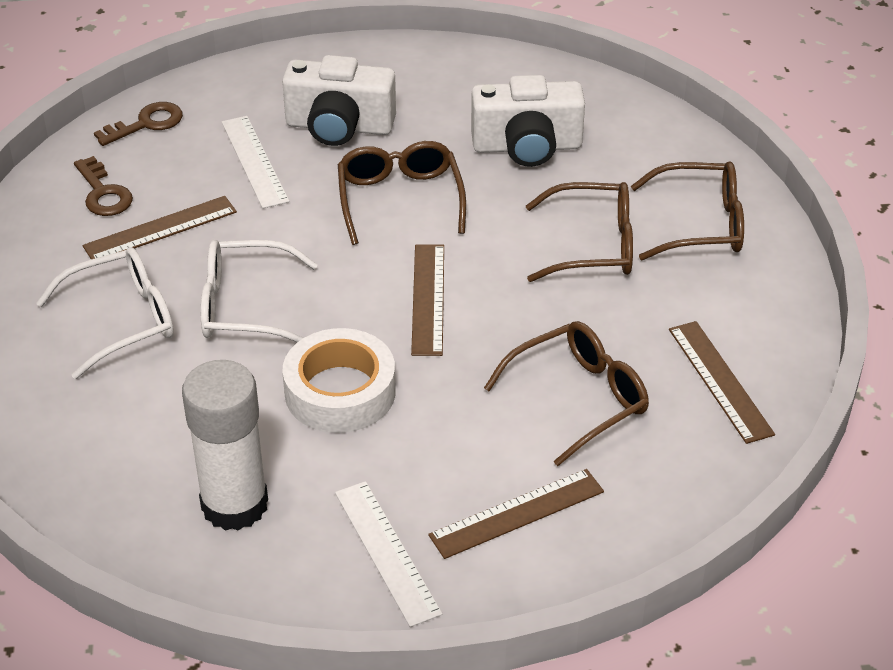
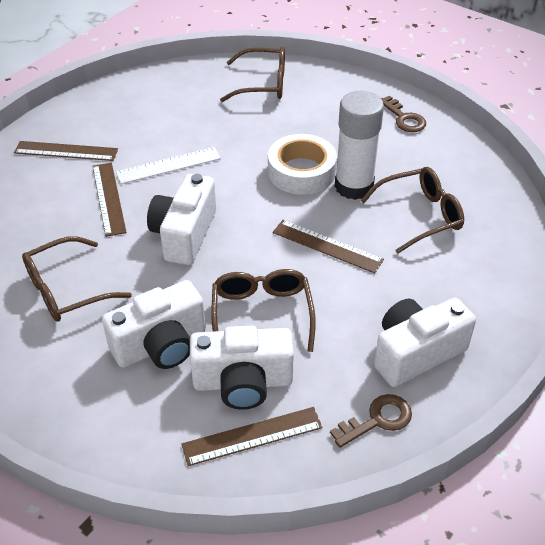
white camera: 2 -> 4
white glasses: 2 -> 0
white ruler: 2 -> 1

